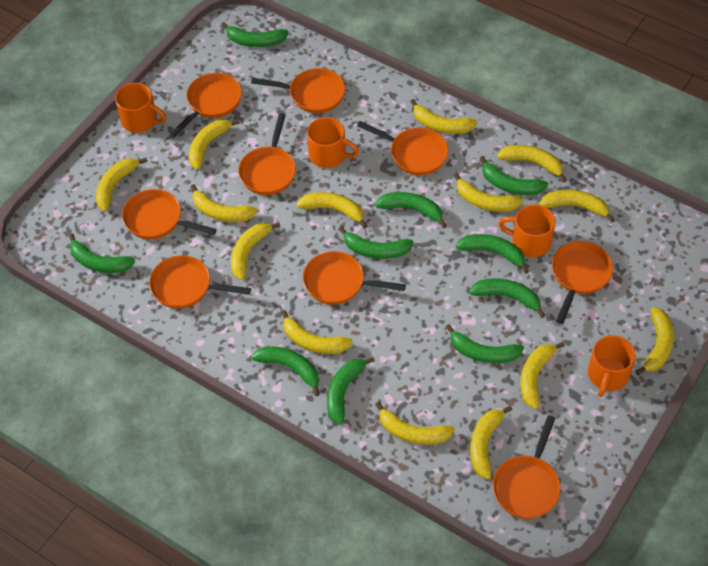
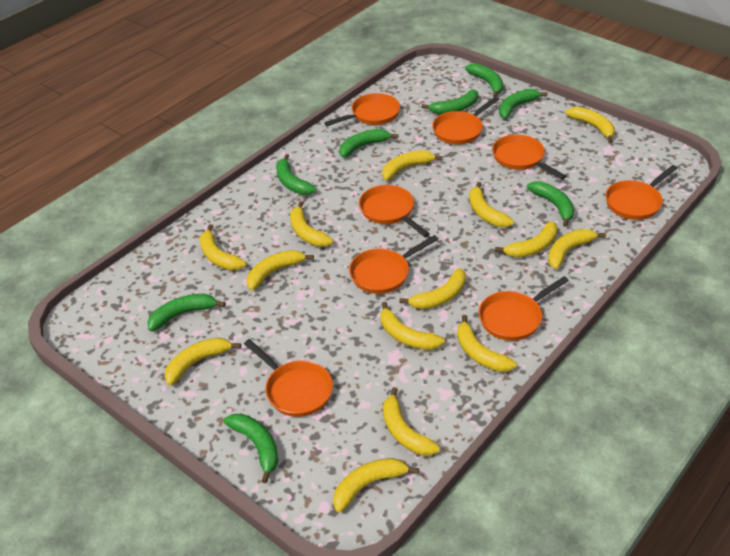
green banana: 10 -> 8
orange mug: 4 -> 0
orange pan: 9 -> 8

